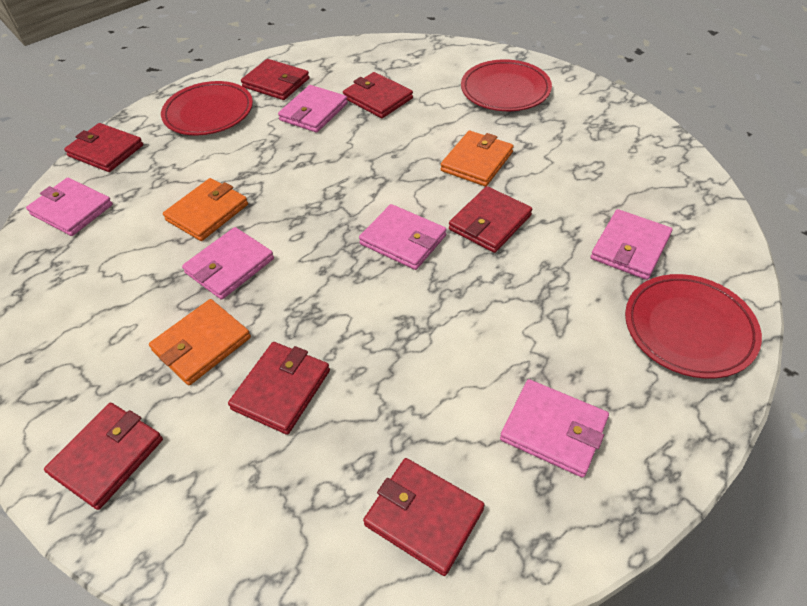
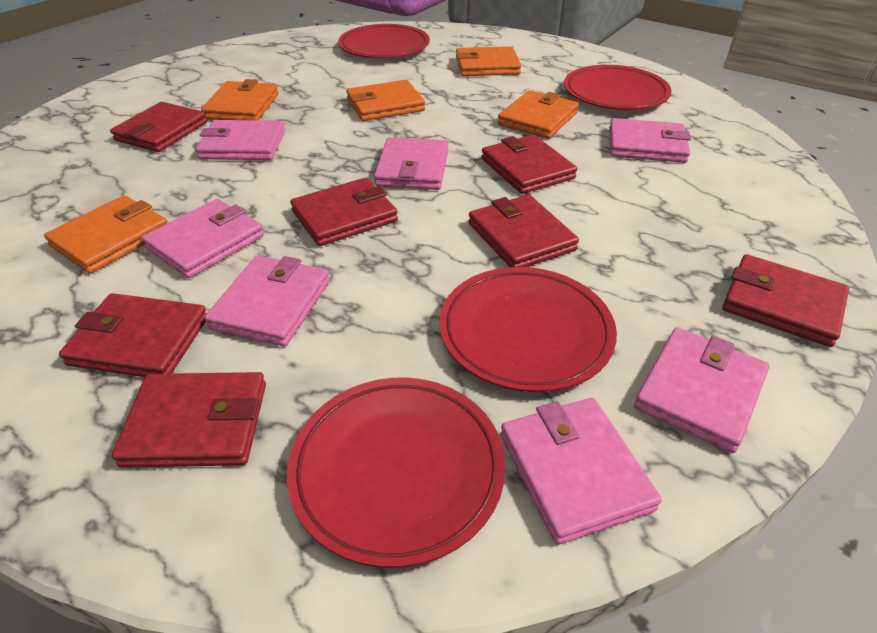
orange wallet: 3 -> 5
pink wallet: 6 -> 7
red plate: 3 -> 4

